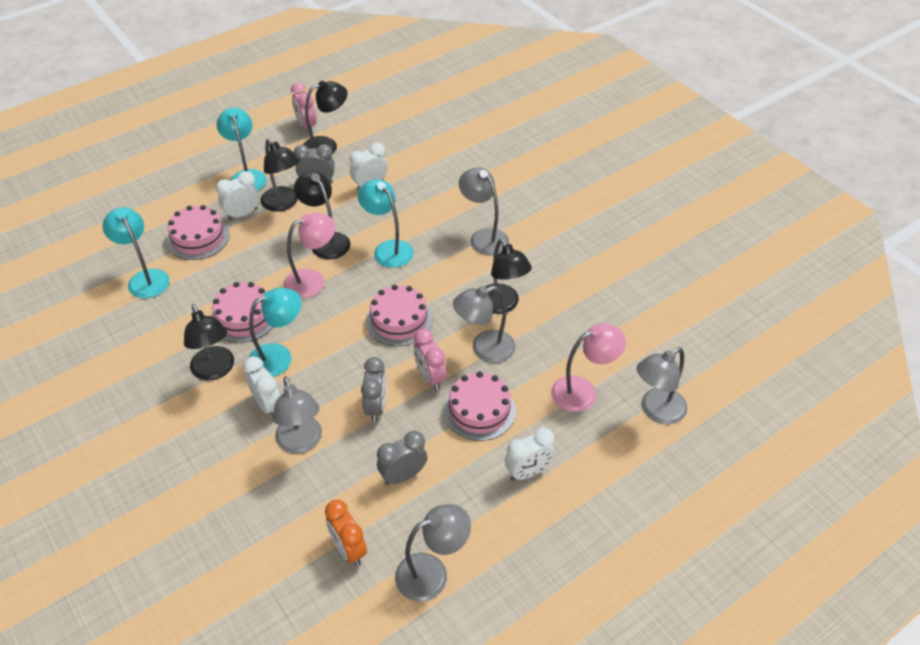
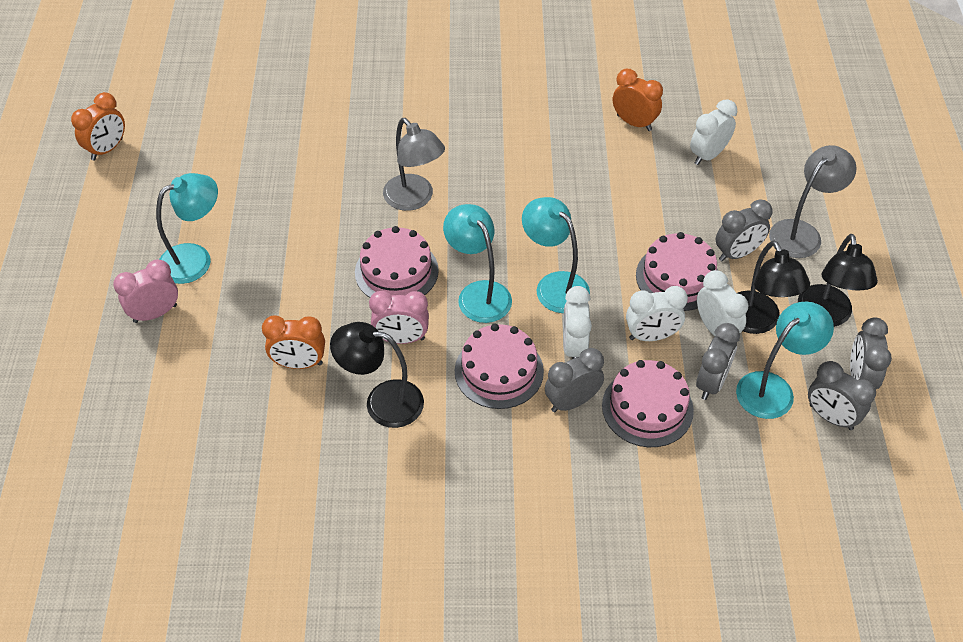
black lamp: 5 -> 3
grey clock: 3 -> 5
grey lamp: 5 -> 2
orange clock: 1 -> 3
pink lamp: 2 -> 0

